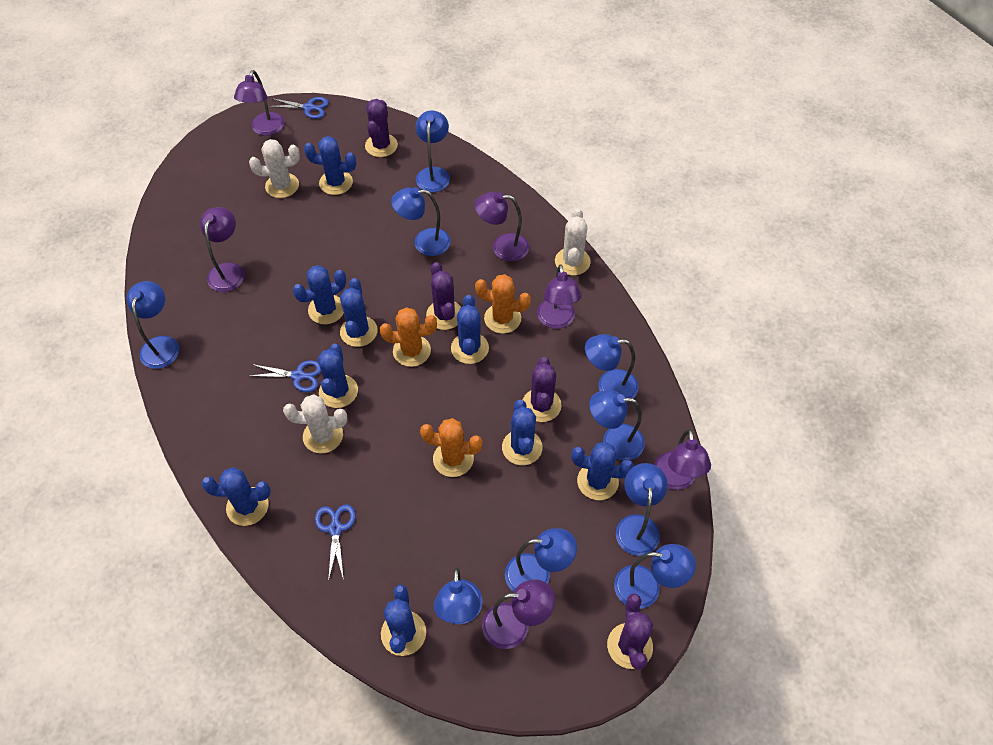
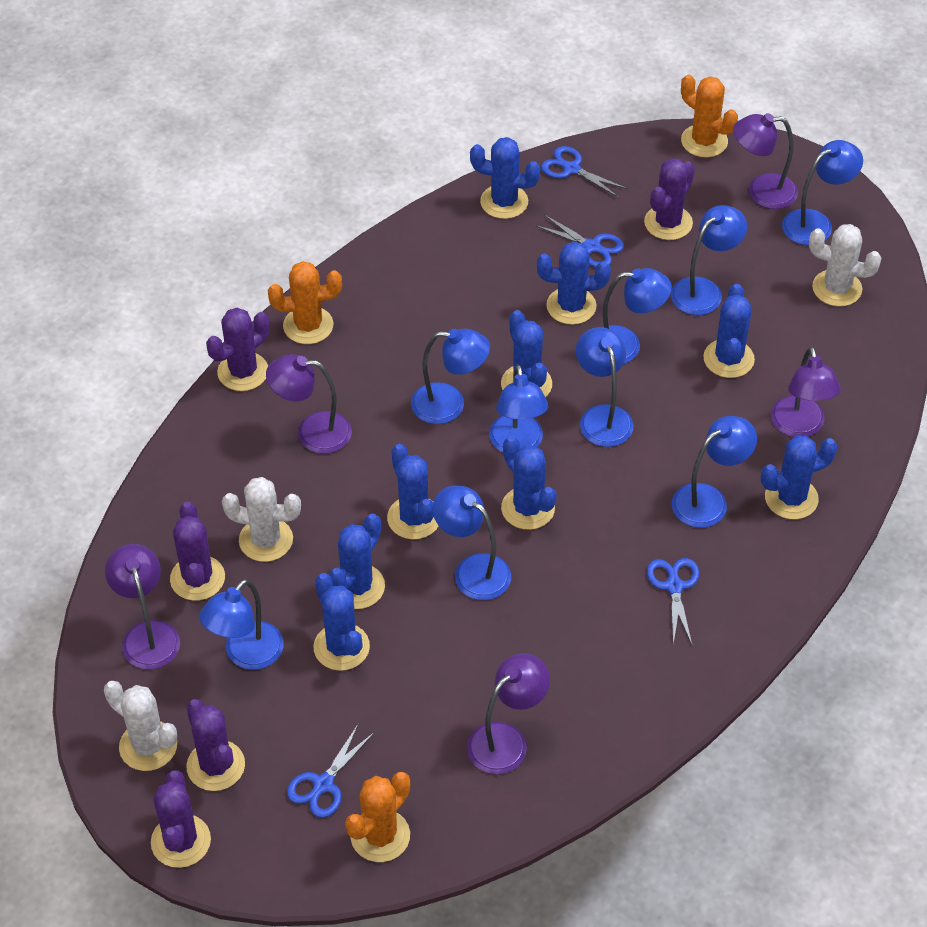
blue scissors: 3 -> 4
purple cactus: 4 -> 5
purple lamp: 6 -> 5

